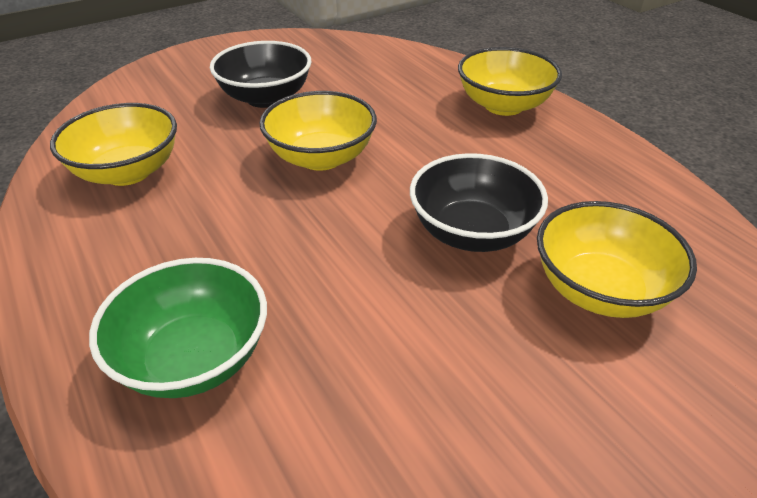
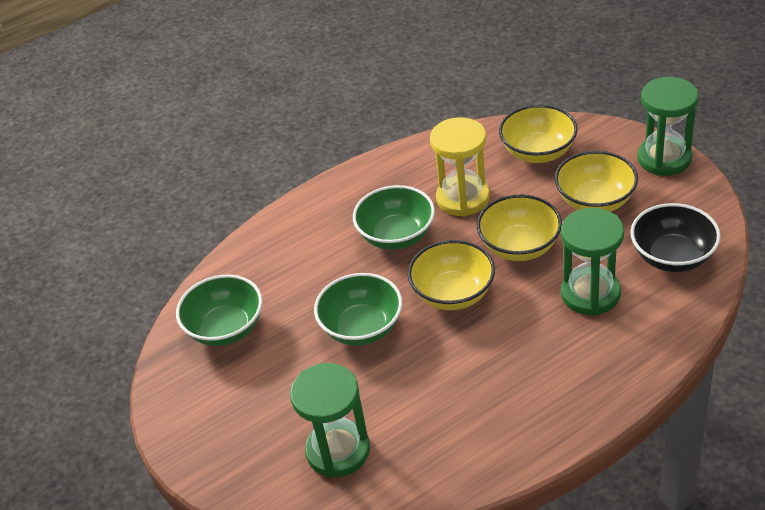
black bowl: 2 -> 1
green bowl: 1 -> 3
green hourglass: 0 -> 3
yellow hourglass: 0 -> 1

